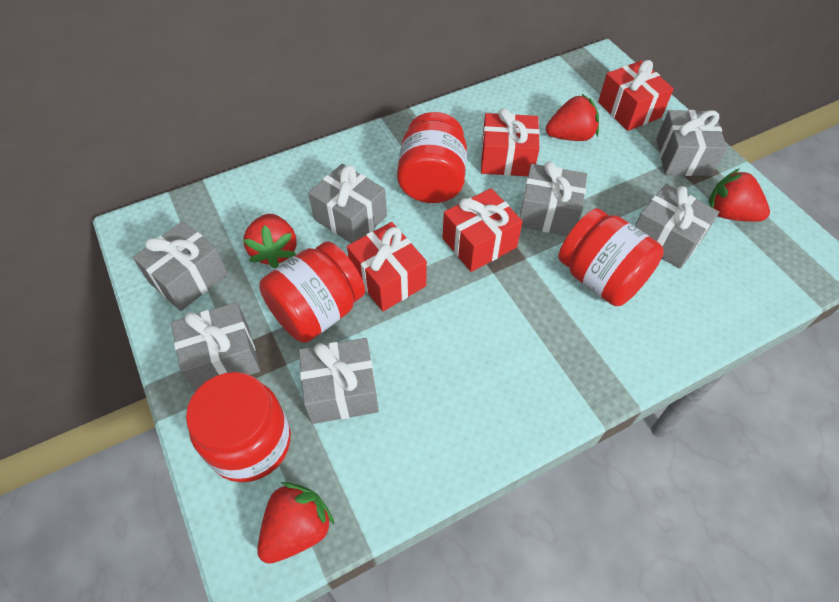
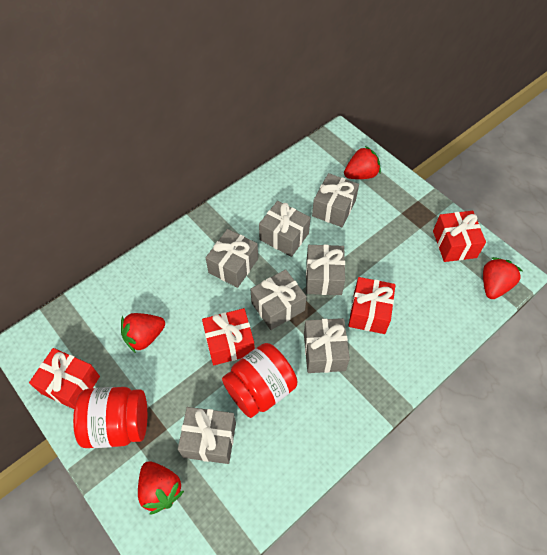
red jar: 4 -> 2

